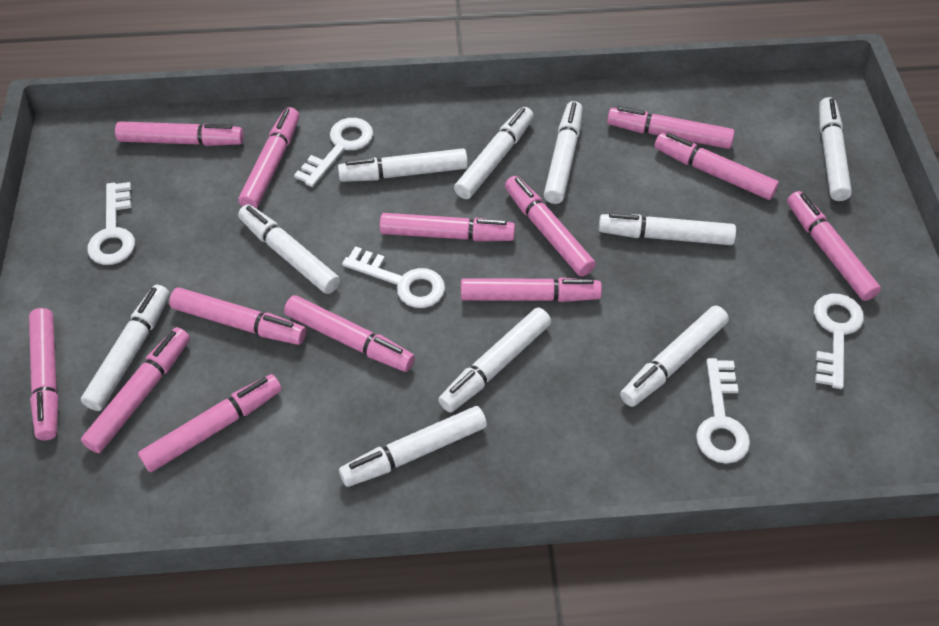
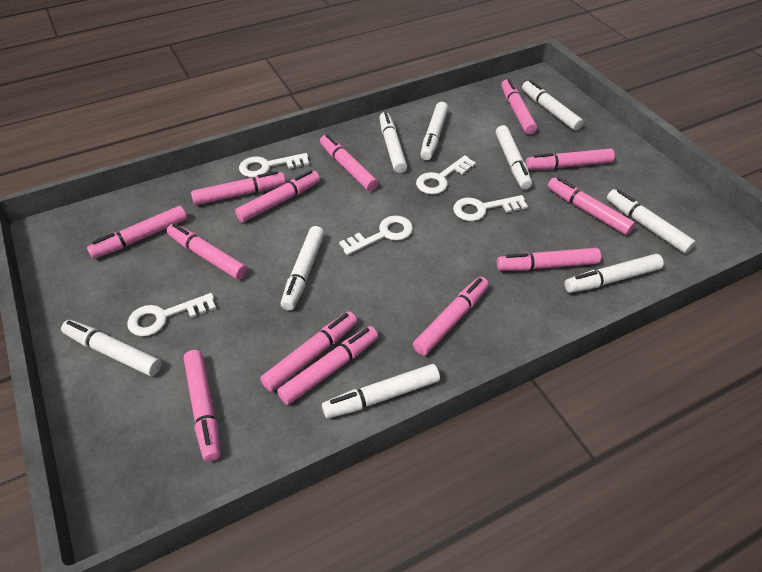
white marker: 10 -> 9

